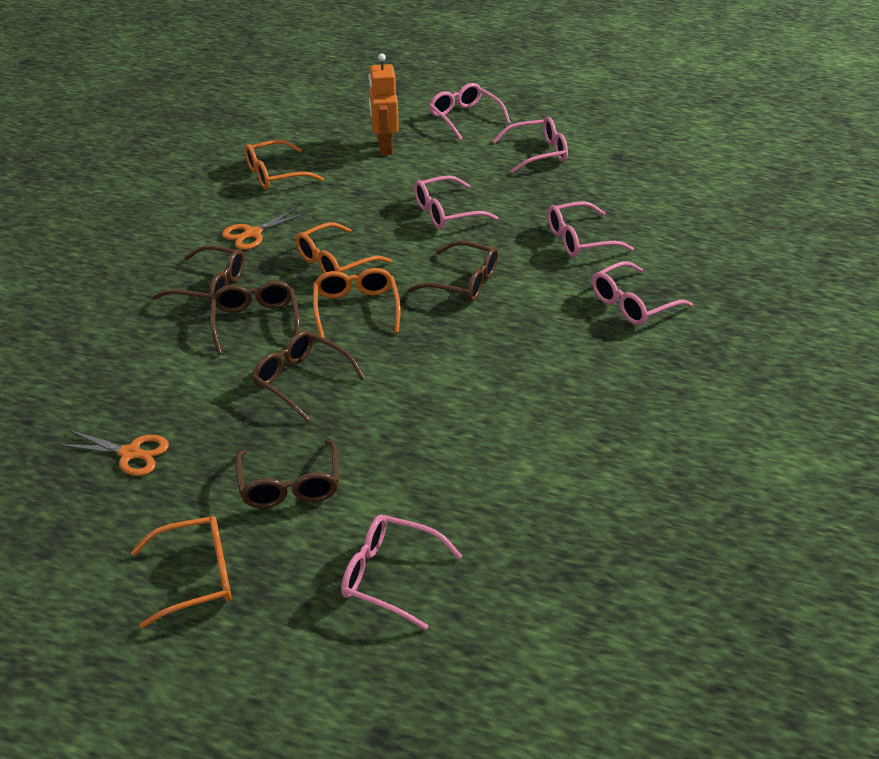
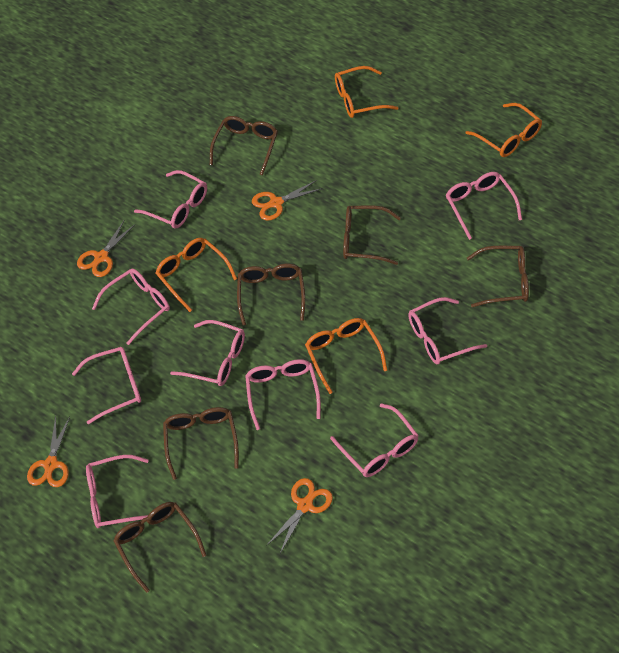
brown glasses: 5 -> 6
orange robot: 1 -> 0
orange scissors: 2 -> 4
pink glasses: 6 -> 9

